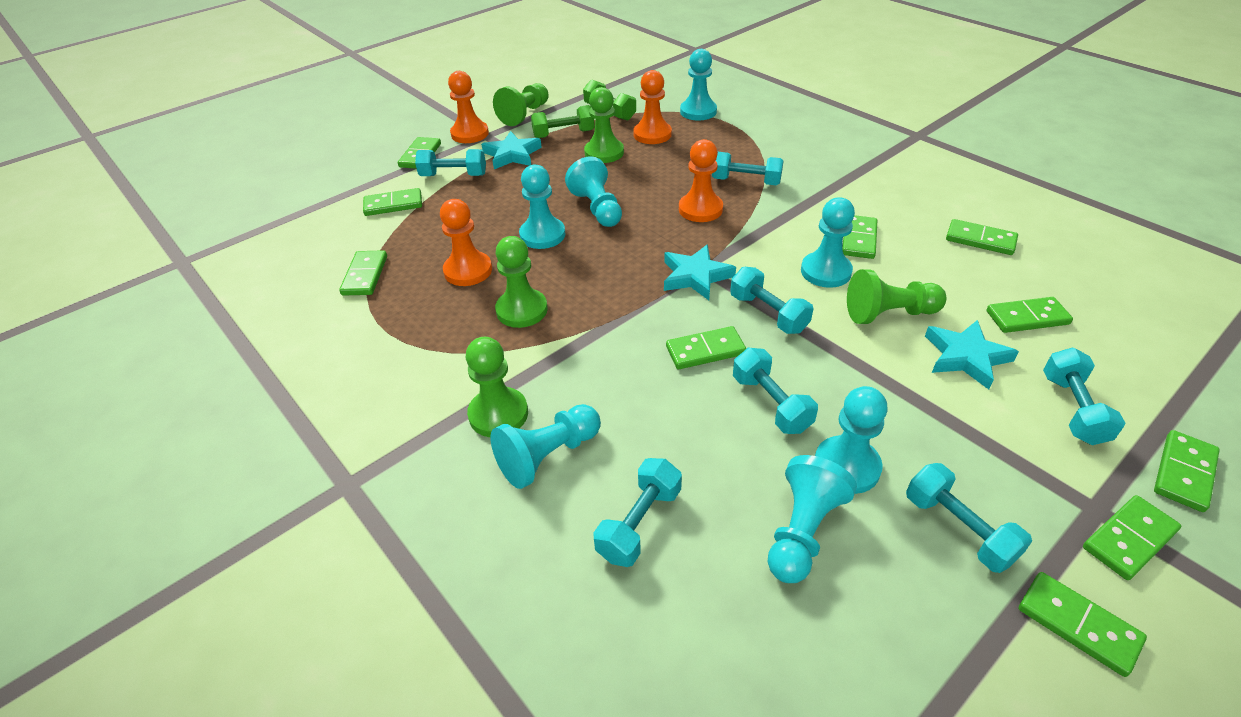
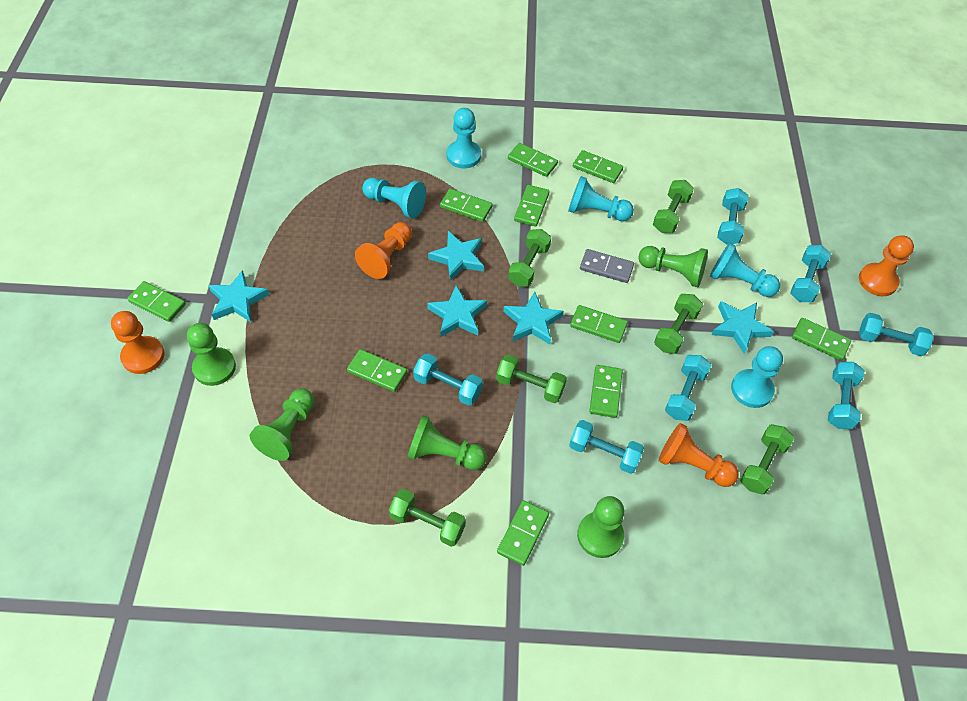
green dumbbell: 2 -> 6
grey domino: 0 -> 1
turquoise pawn: 7 -> 5
turquoise star: 3 -> 5

